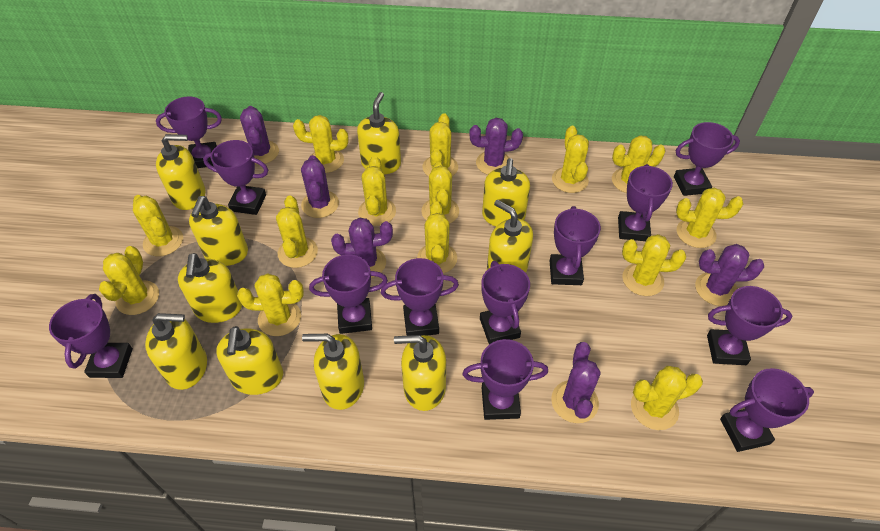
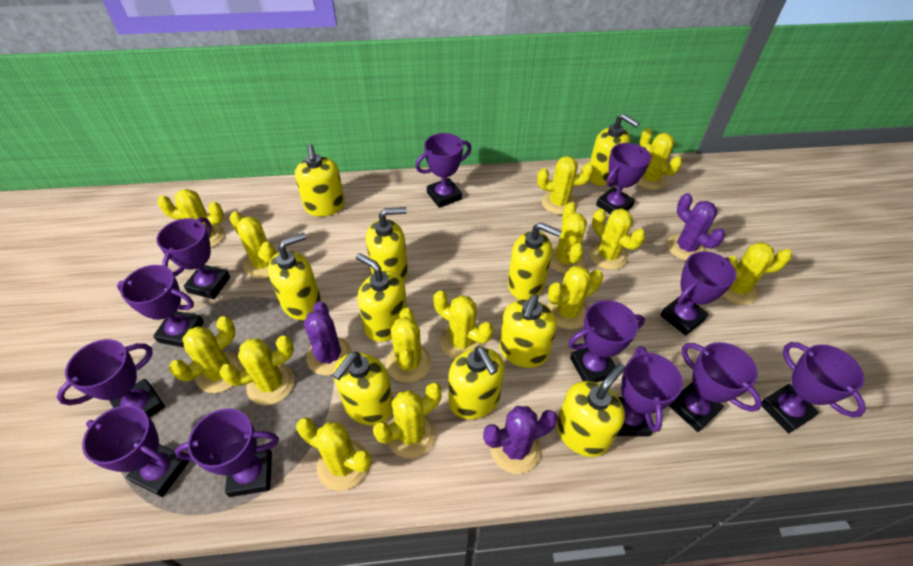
purple cactus: 6 -> 3

